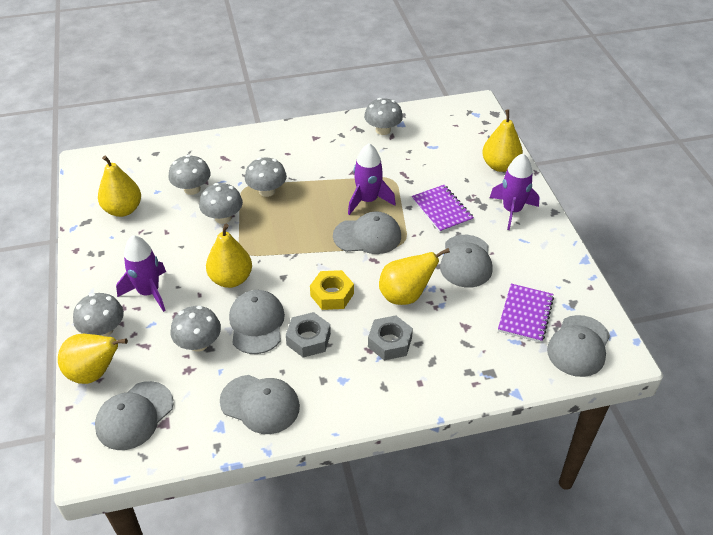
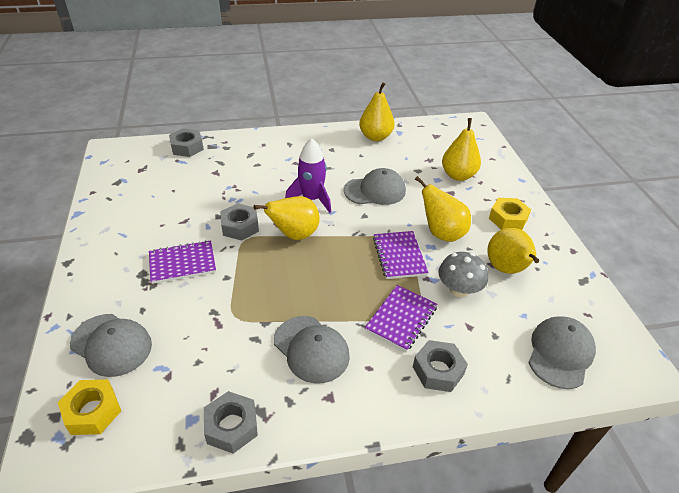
grey cap: 6 -> 4
grey mushroom: 6 -> 1
grey nut: 2 -> 4
purple notebook: 2 -> 3
purple rocket: 3 -> 1
yellow nut: 1 -> 2

